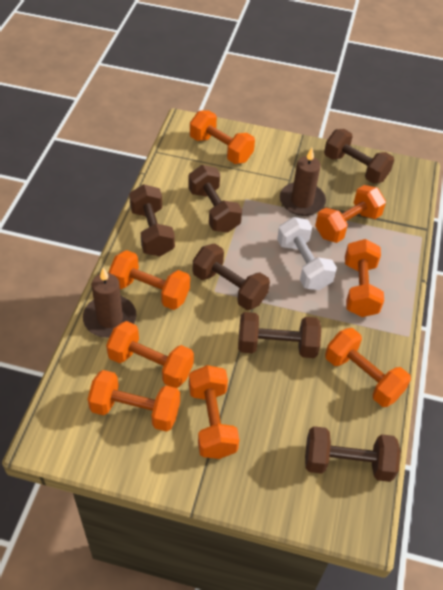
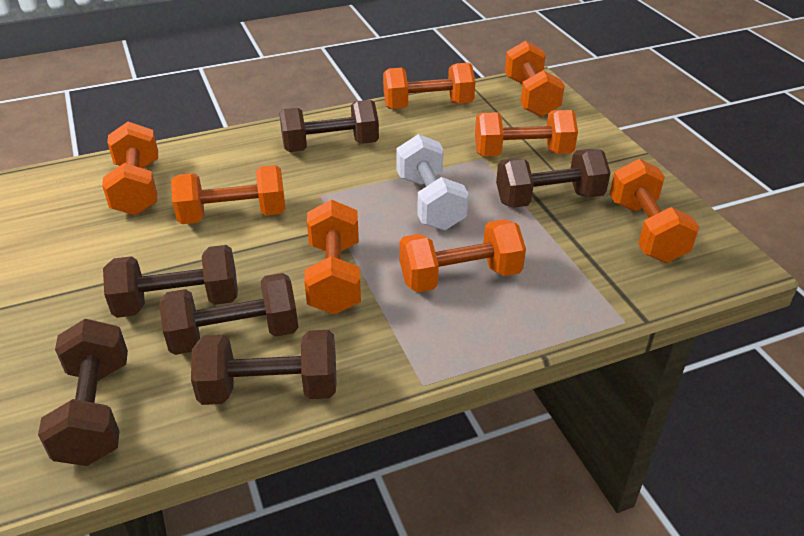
brown candle: 2 -> 0

